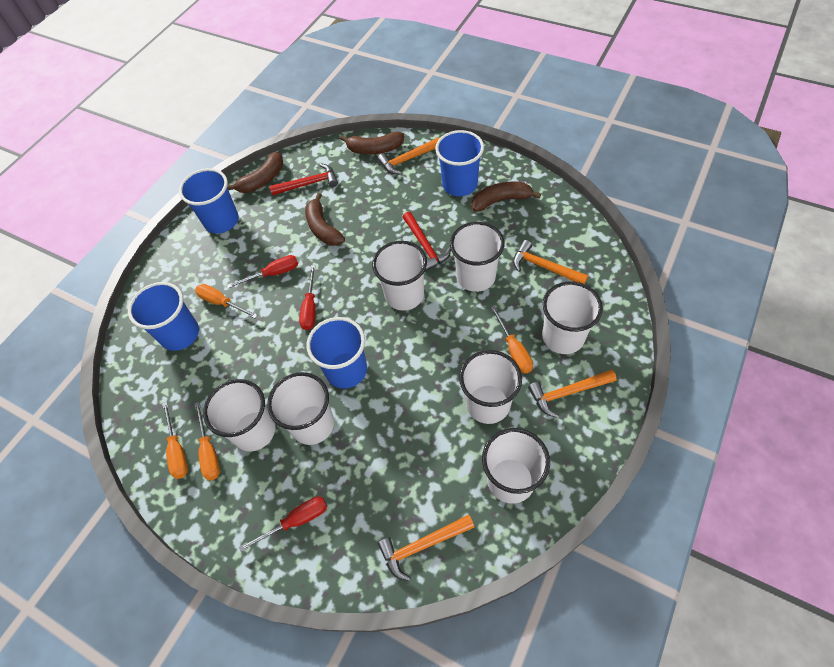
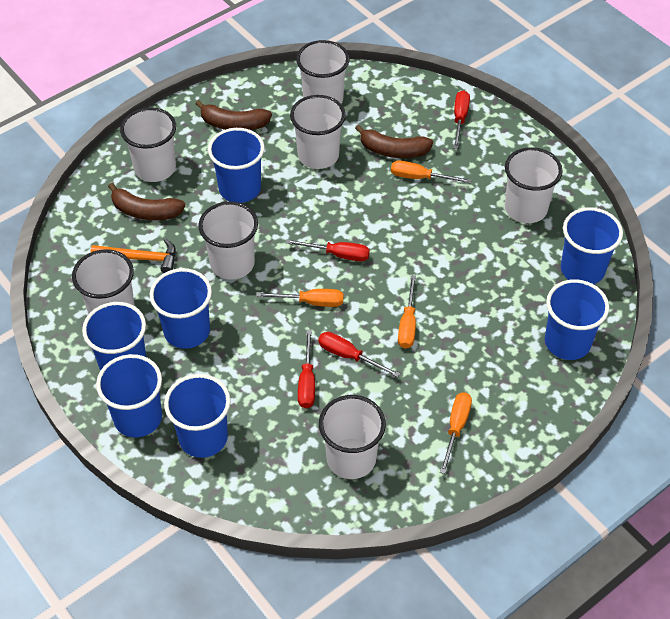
blue cup: 4 -> 7
brown banana: 4 -> 3
orange hammer: 4 -> 1
red hammer: 2 -> 0
red screwdriver: 3 -> 4

